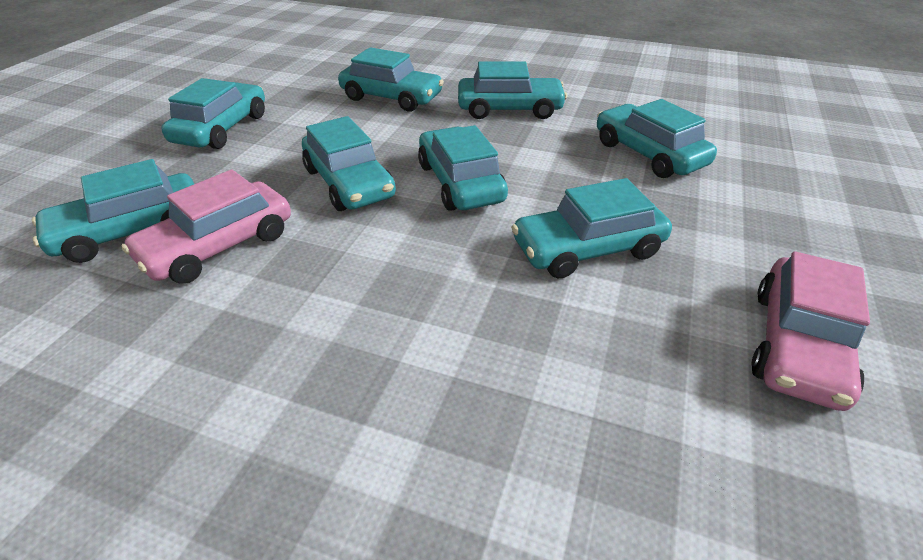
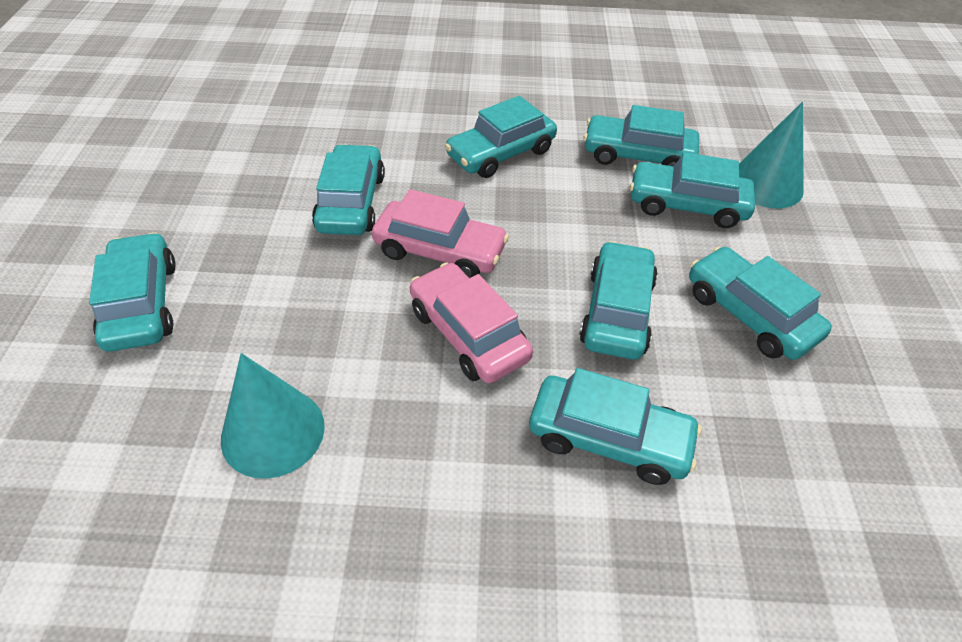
turquoise cone: 0 -> 2

